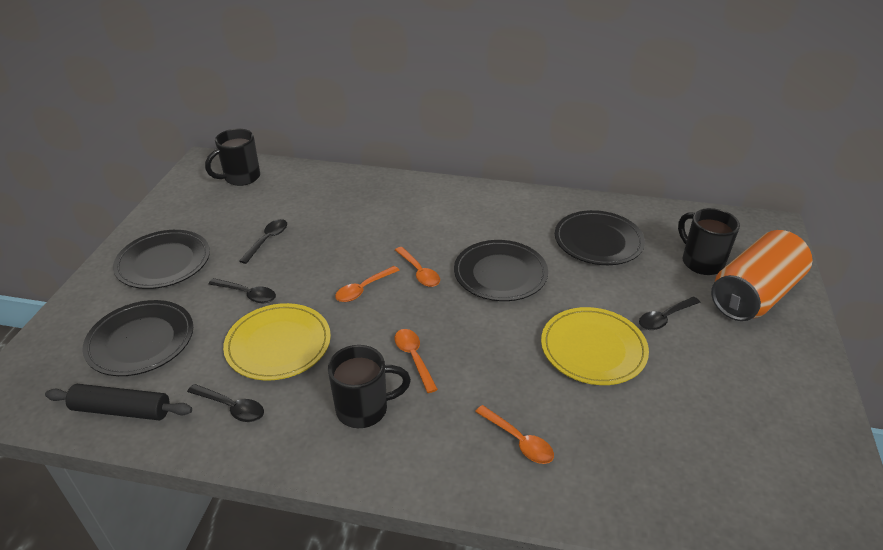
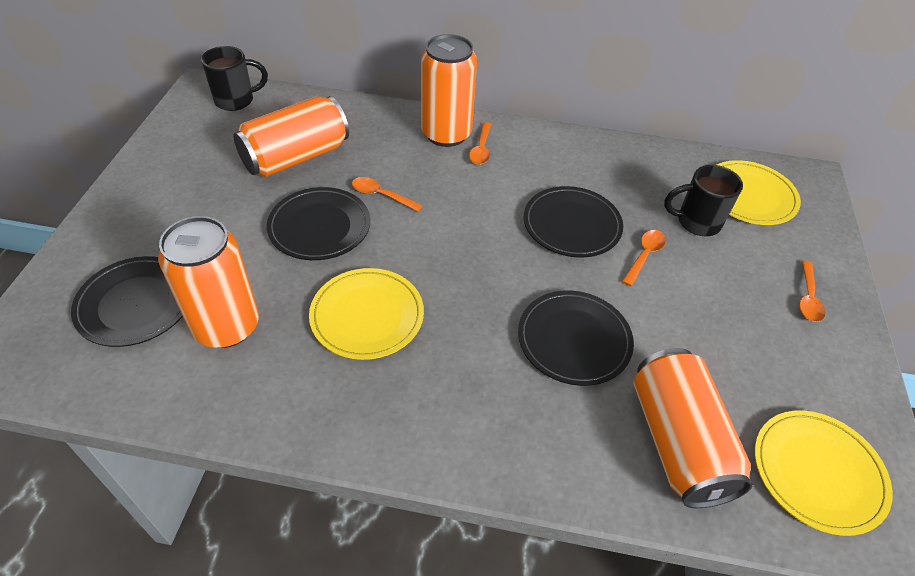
black mug: 3 -> 2
black rolling pin: 1 -> 0
black spoon: 4 -> 0
orange can: 1 -> 4
yellow plate: 2 -> 3

